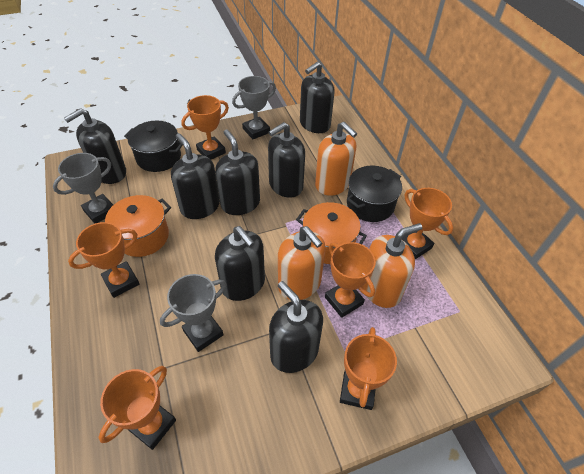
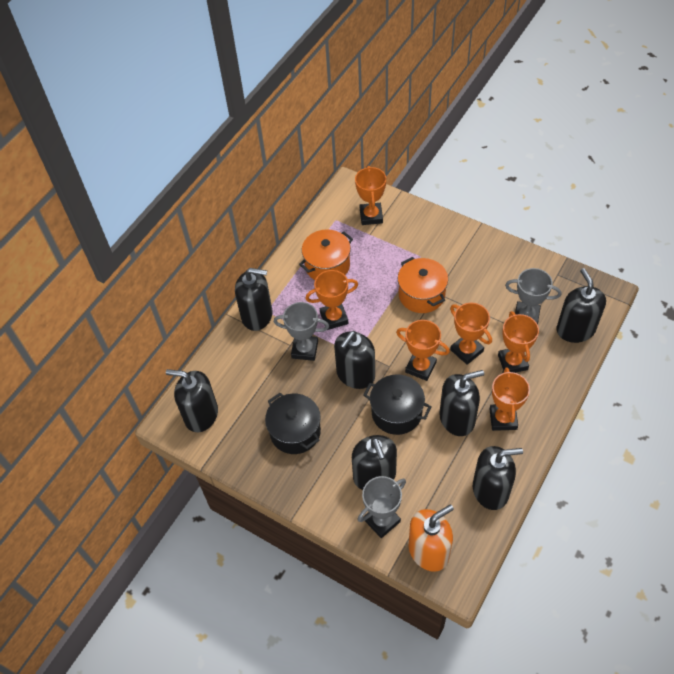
orange soap dispenser: 3 -> 1

